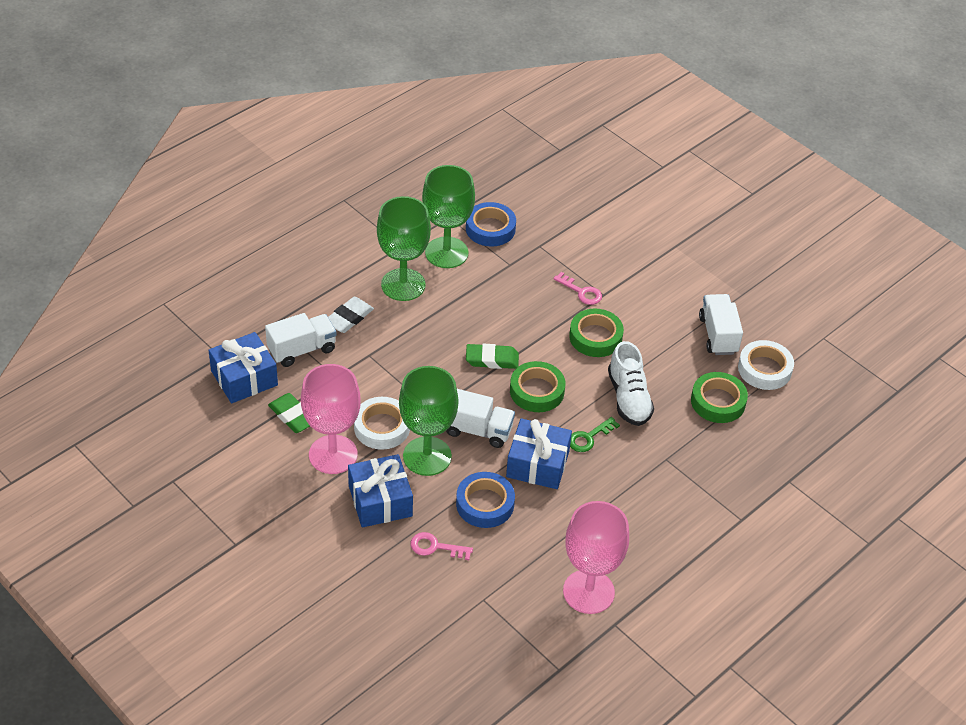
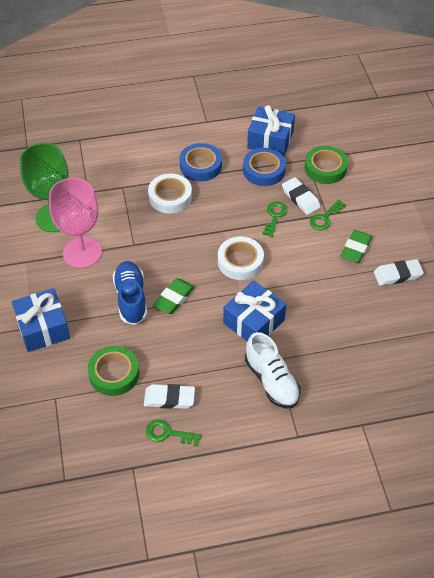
blue shoe: 0 -> 1
green goblet: 3 -> 1
green key: 1 -> 3
green tape: 3 -> 2
pink goblet: 2 -> 1
pink key: 2 -> 0
white eraser: 1 -> 3
white truck: 3 -> 0

